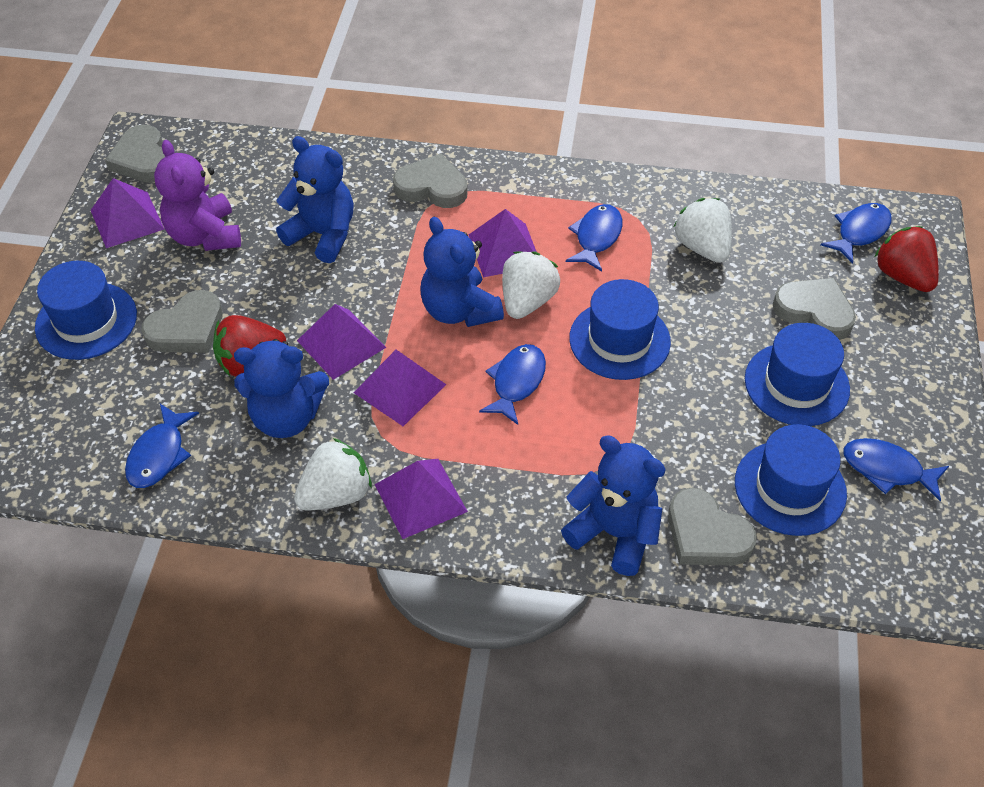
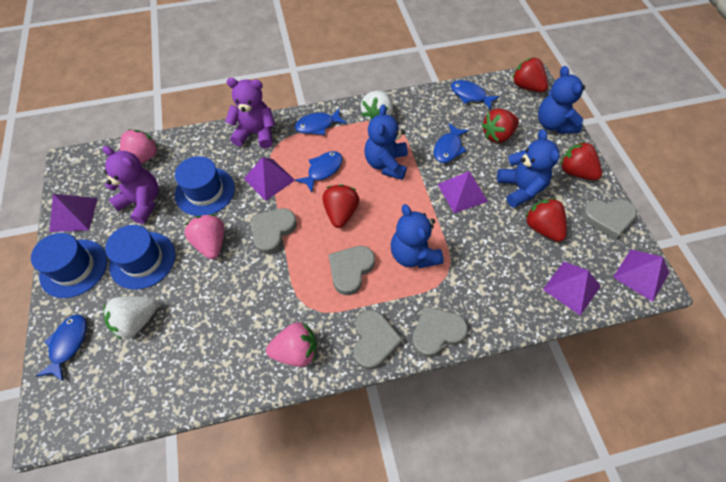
blue hat: 4 -> 3
pink strawberry: 0 -> 3
purple teddy bear: 1 -> 2
red strawberry: 2 -> 5
white strawberry: 3 -> 2

